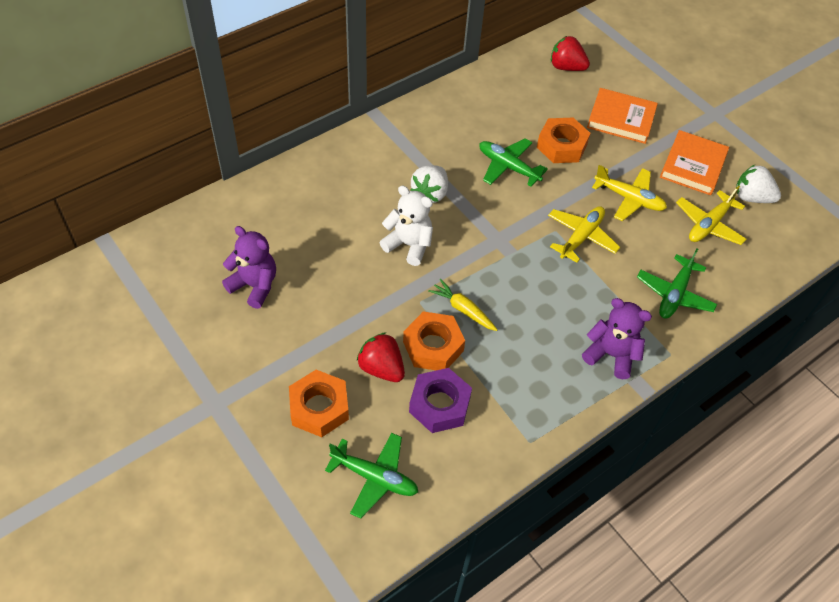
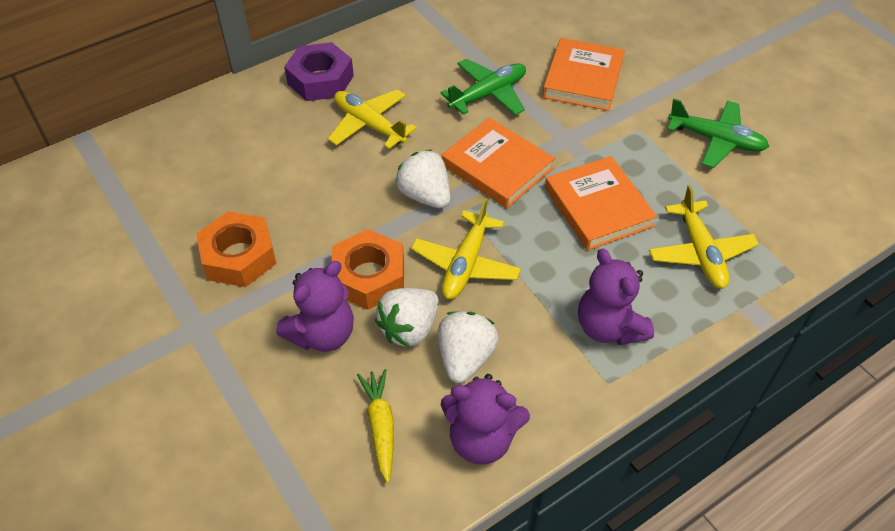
green plane: 3 -> 2
orange book: 2 -> 3
orange nut: 3 -> 2
purple teddy bear: 2 -> 3
red strawberry: 2 -> 0
white strawberry: 2 -> 3
white teddy bear: 1 -> 0

